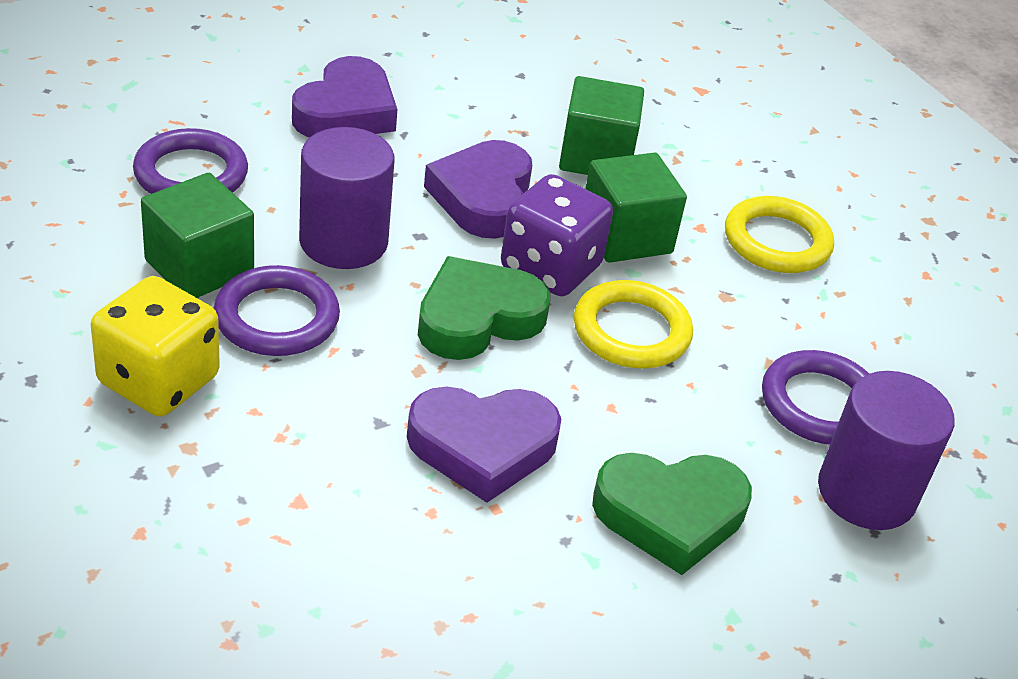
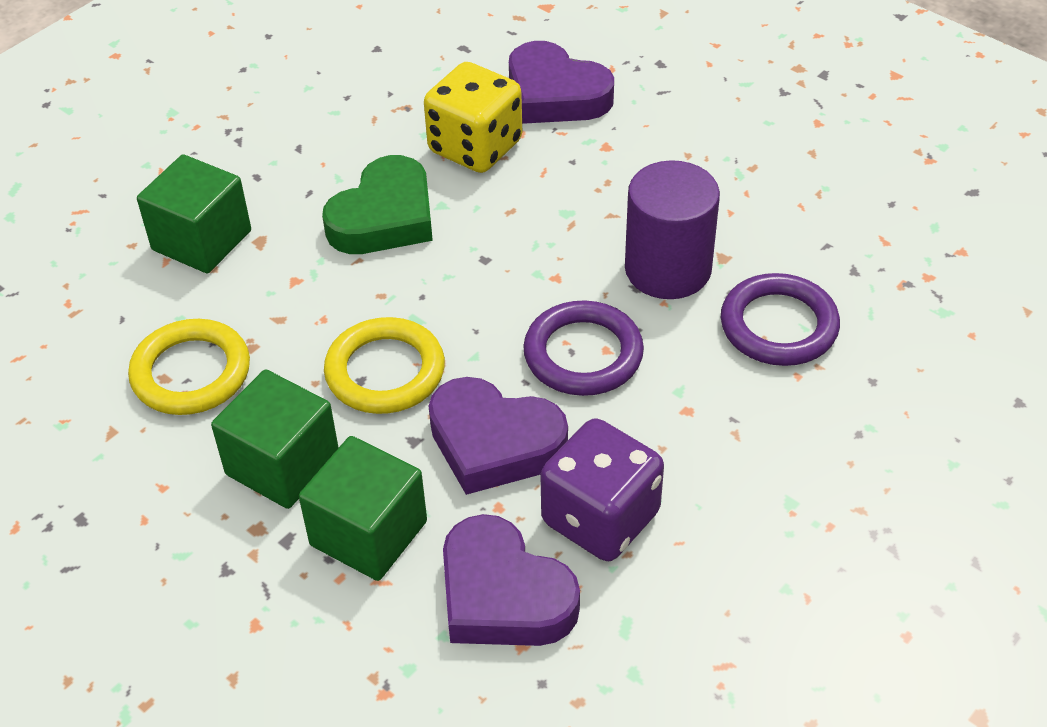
green heart: 2 -> 1
purple cylinder: 2 -> 1
purple ring: 3 -> 2

